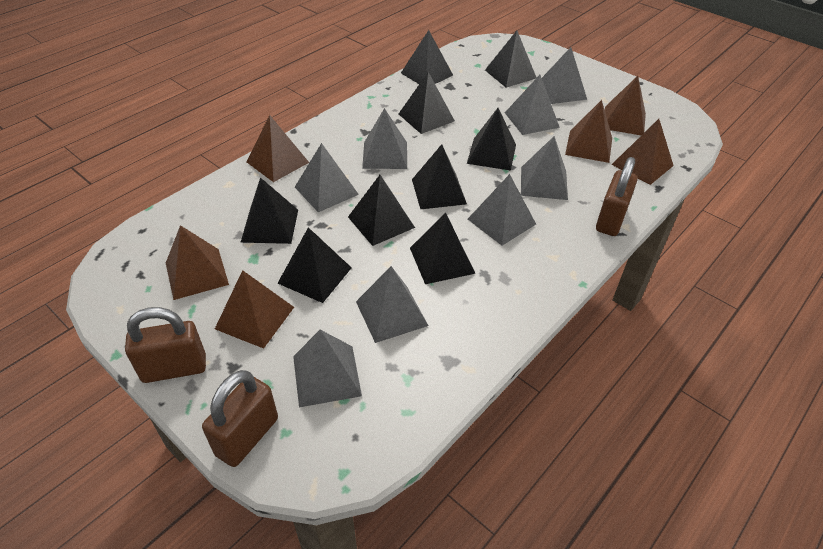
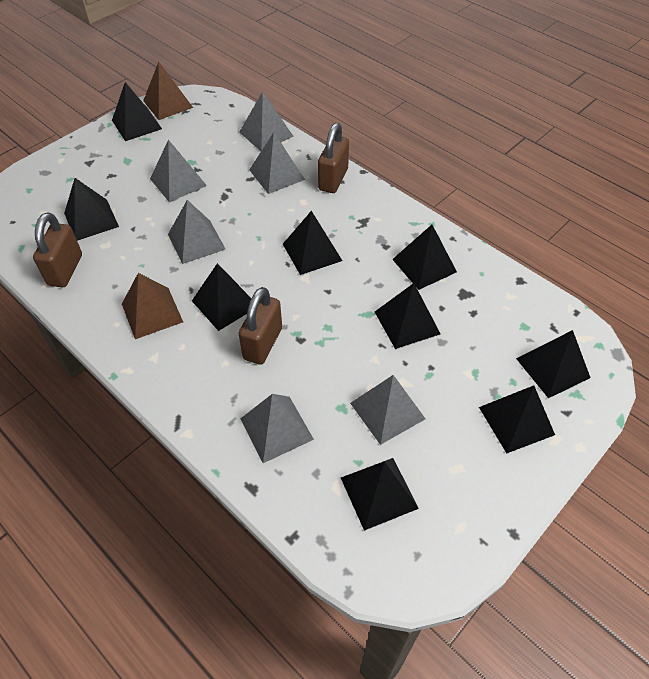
brown pyramid: 6 -> 2
grey pyramid: 8 -> 6

